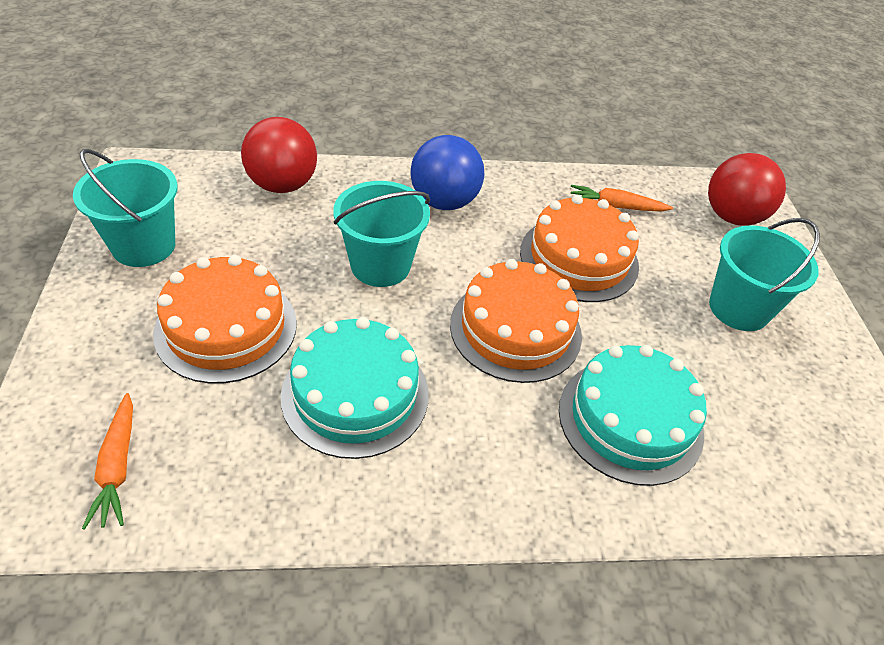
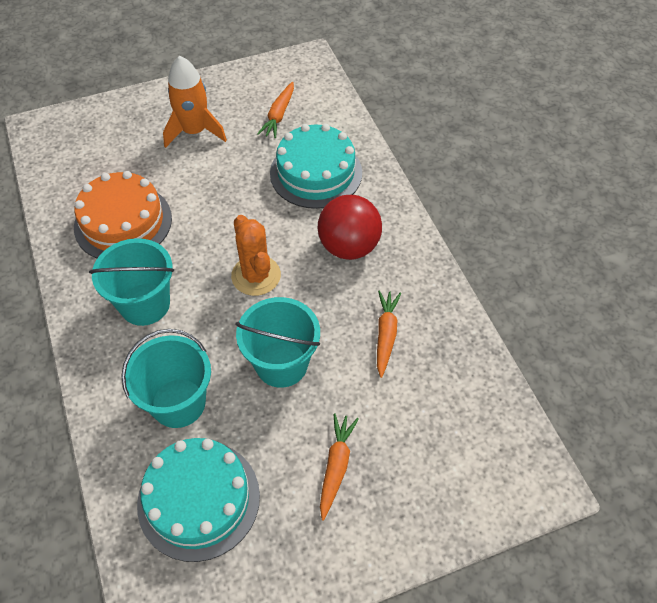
blue ball: 1 -> 0
orange cactus: 0 -> 1
orange cake: 3 -> 1
orange carrot: 2 -> 3
orange rocket: 0 -> 1
red ball: 2 -> 1

